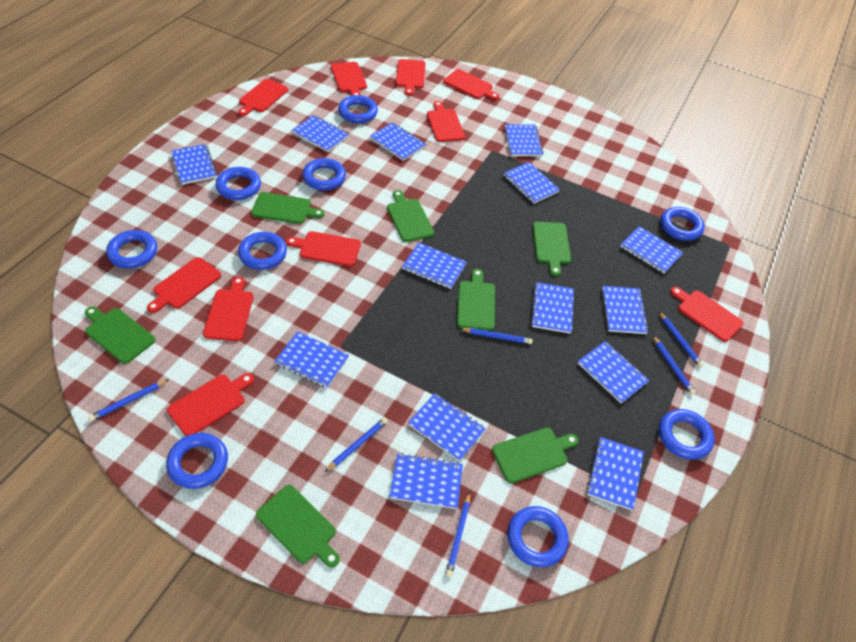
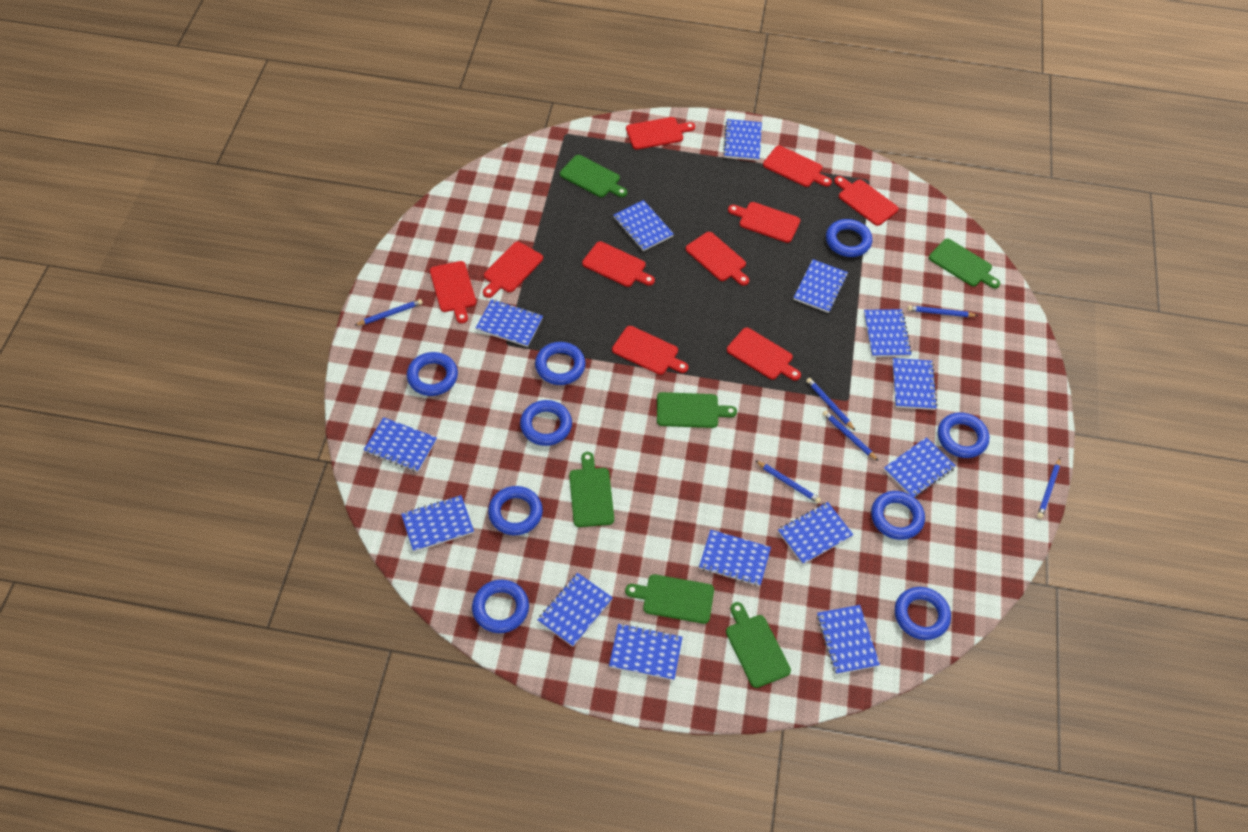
green cutting board: 7 -> 6

